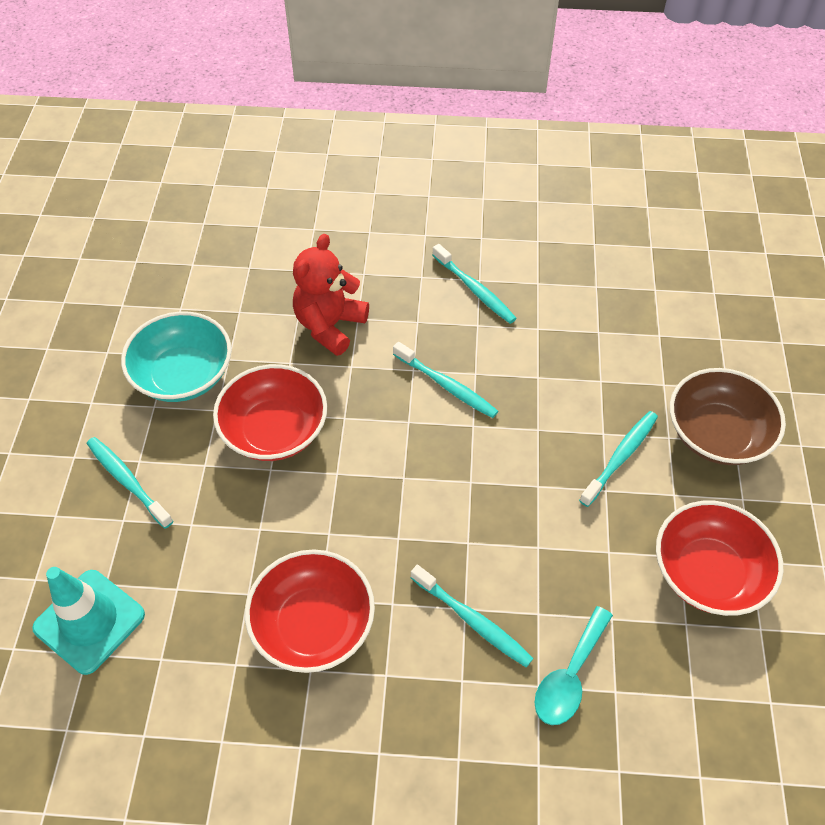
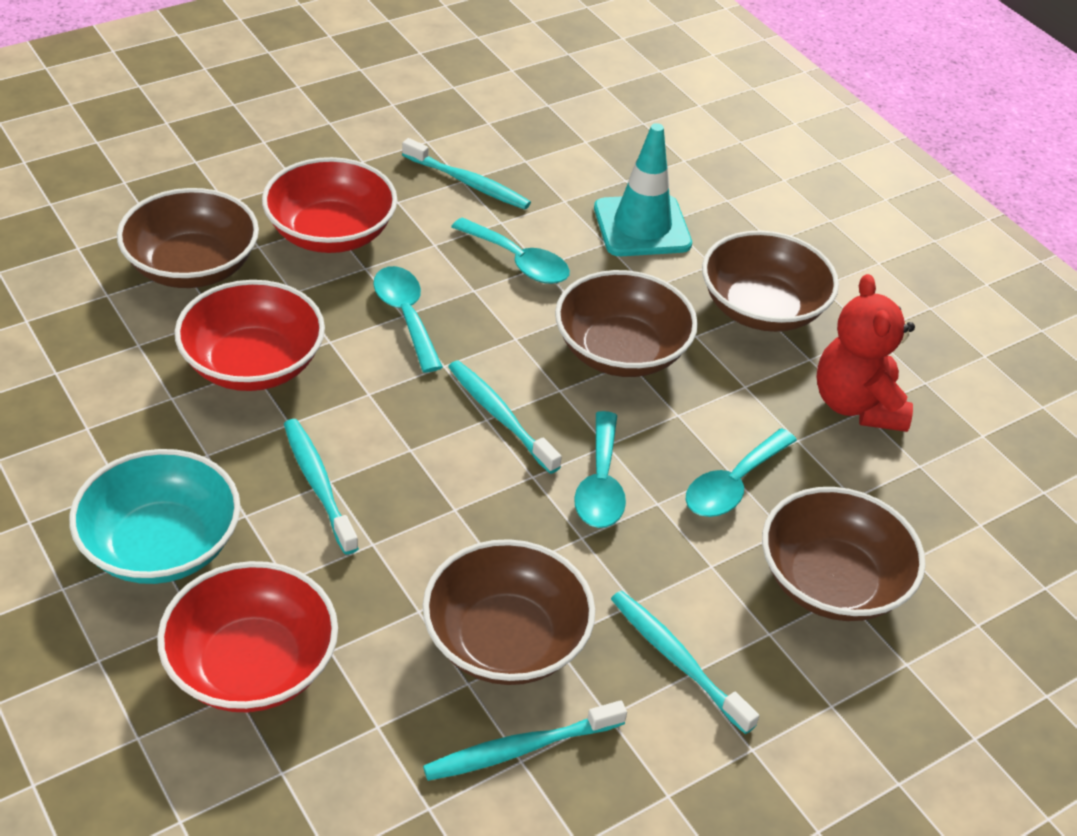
brown bowl: 1 -> 5
turquoise spoon: 1 -> 4

